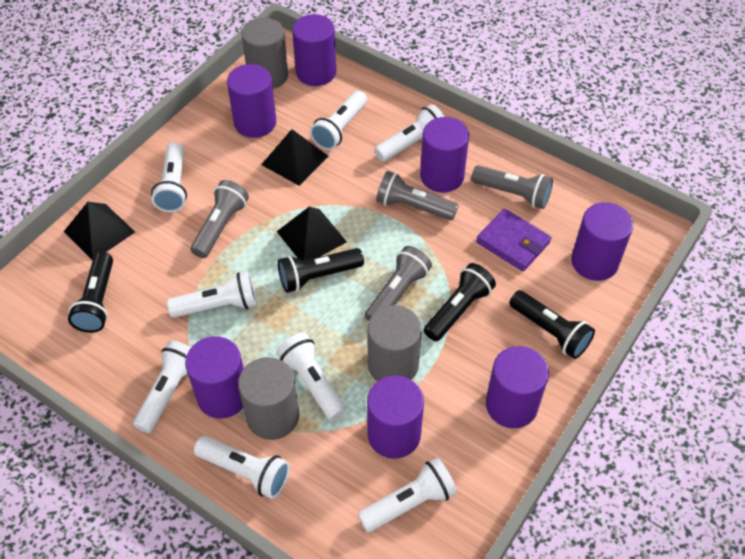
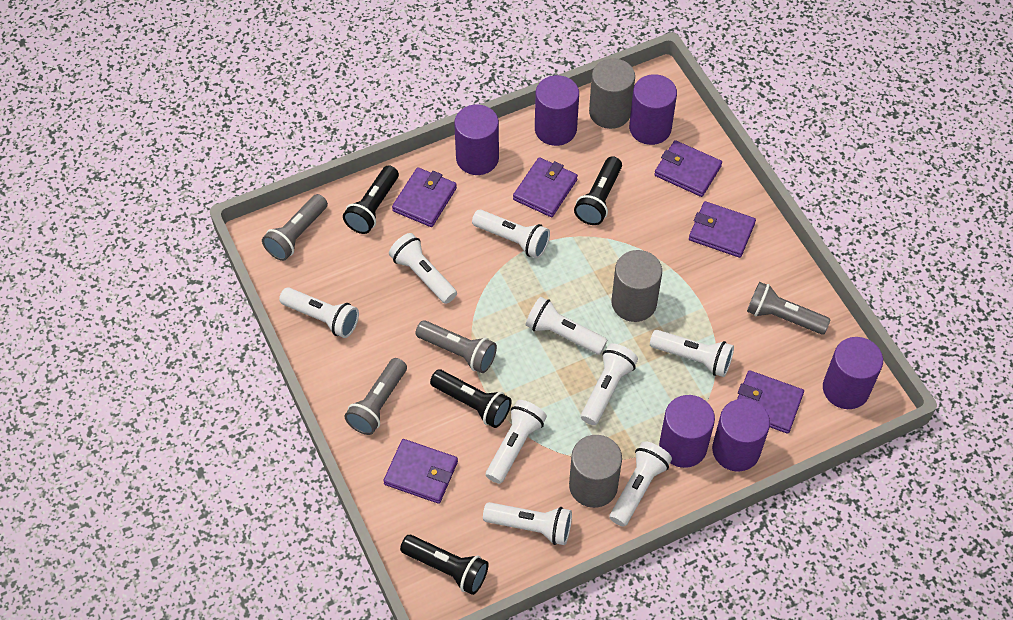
black pyramid: 3 -> 0
purple cylinder: 7 -> 6
purple wallet: 1 -> 6
white flashlight: 8 -> 9

